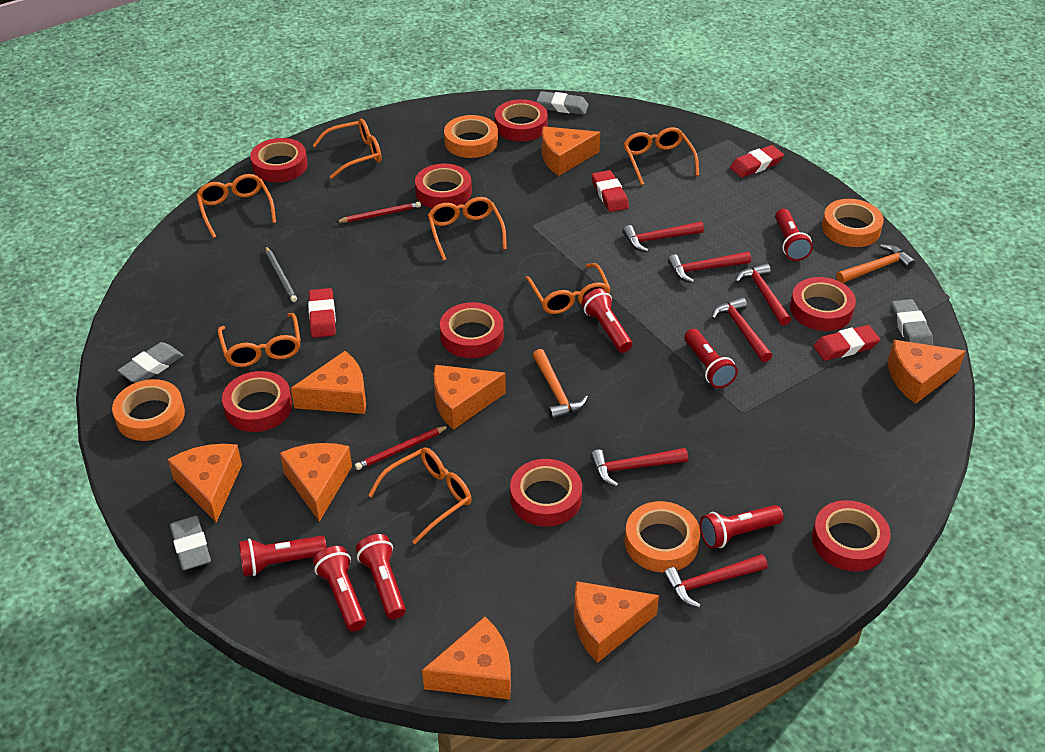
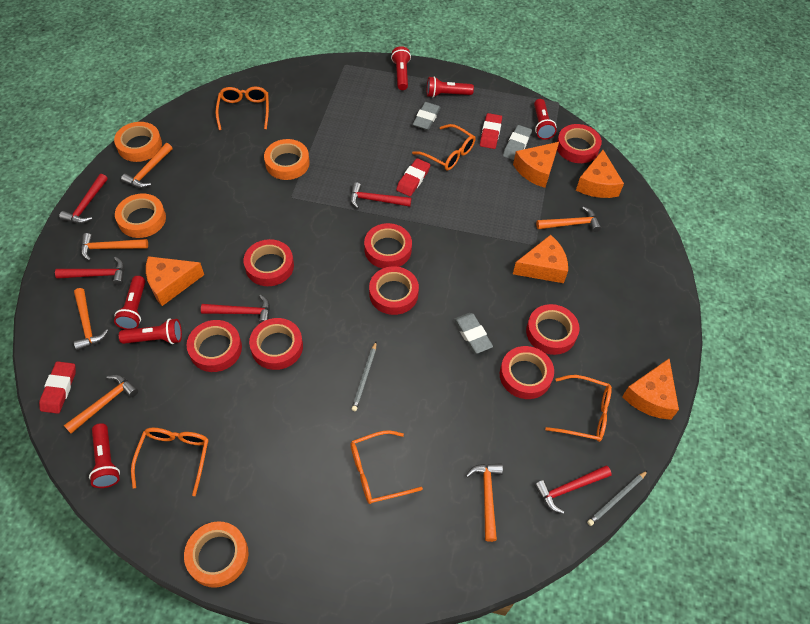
grey eraser: 4 -> 3
grey pencil: 1 -> 2
orange cheese: 8 -> 5
orange glasses: 7 -> 5
orange hammer: 2 -> 6
red eraser: 4 -> 3
red flashlight: 7 -> 6
red hammer: 6 -> 5
red pencil: 2 -> 0

